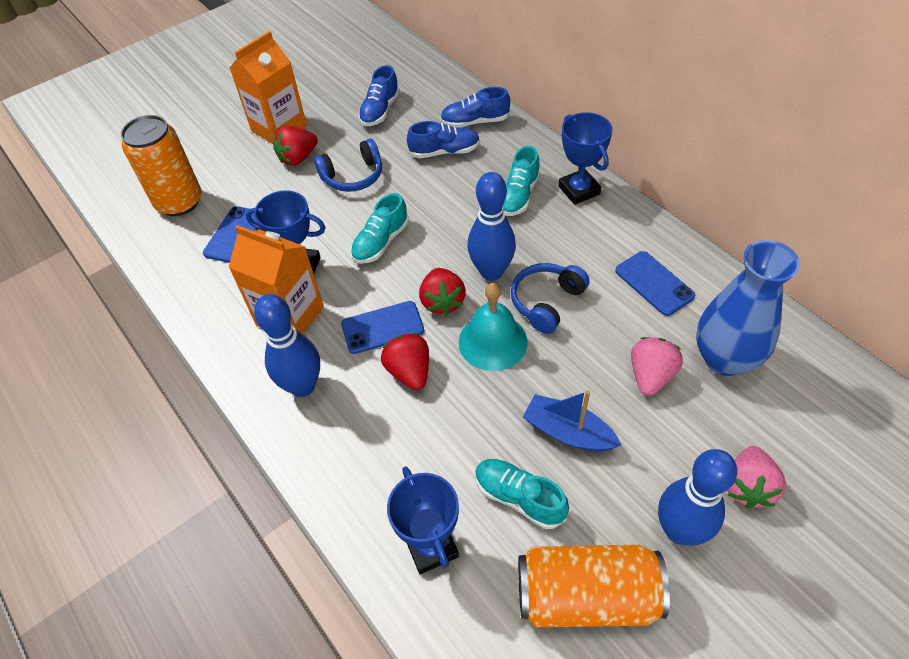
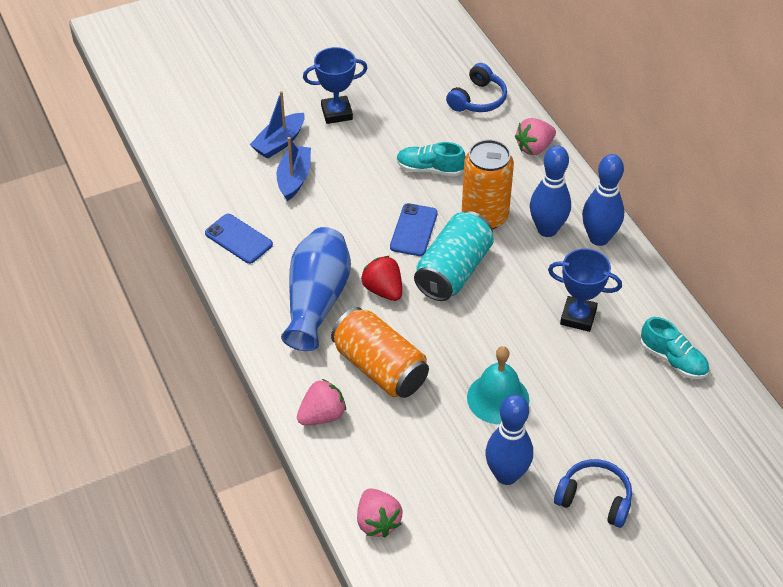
blue boat: 1 -> 2
blue phone: 3 -> 2
blue shoe: 3 -> 0
blue trophy: 3 -> 2
orange carton: 2 -> 0
pink strawberry: 2 -> 3
red strawberry: 3 -> 1
turquoise can: 0 -> 1
turquoise shoe: 3 -> 2

